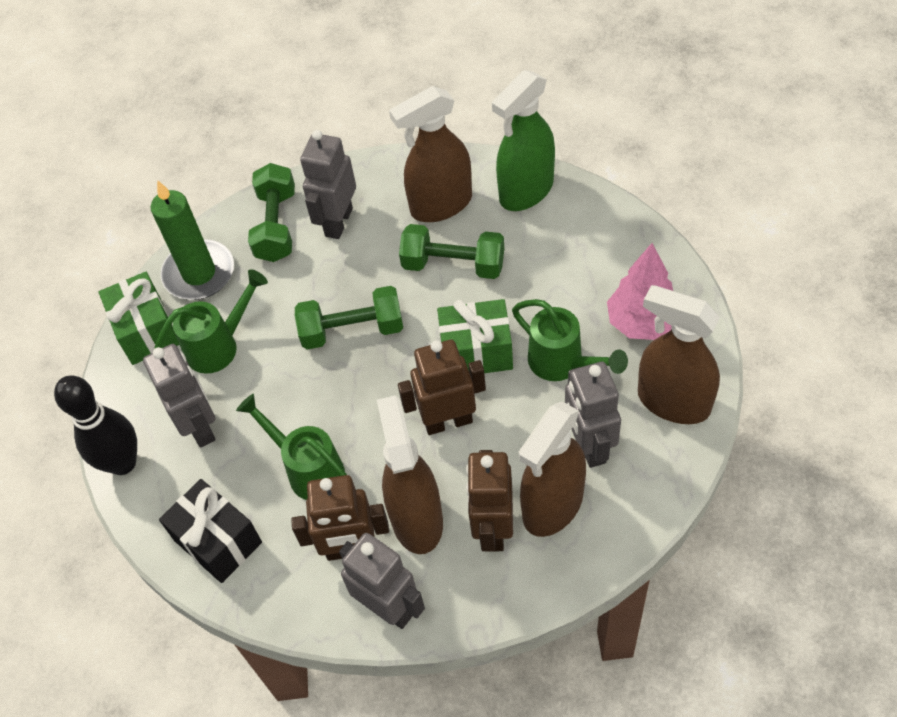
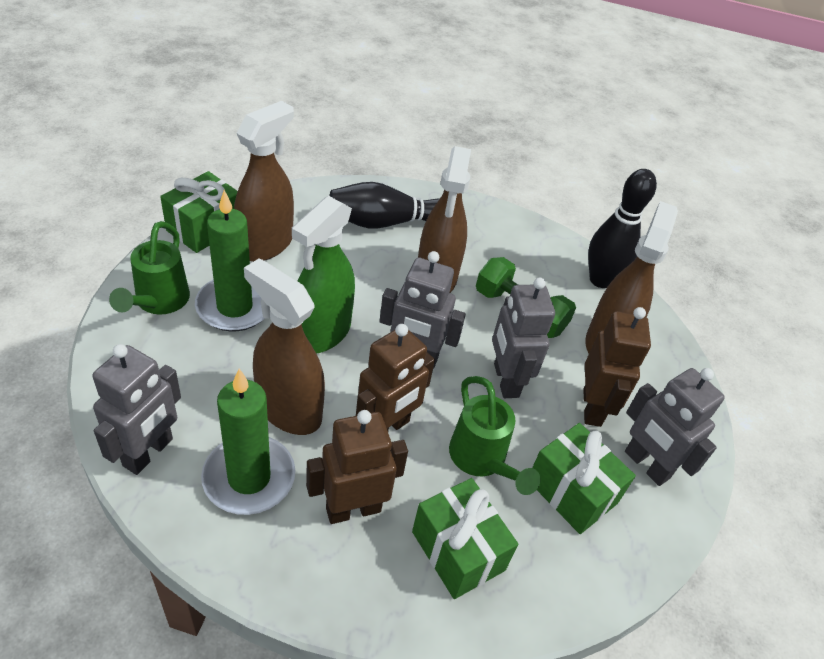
black bowling pin: 1 -> 2
black gift: 1 -> 0
green candle: 1 -> 2
green dumbbell: 3 -> 1
green gift: 2 -> 3
green watering can: 3 -> 2
pink tree: 1 -> 0

